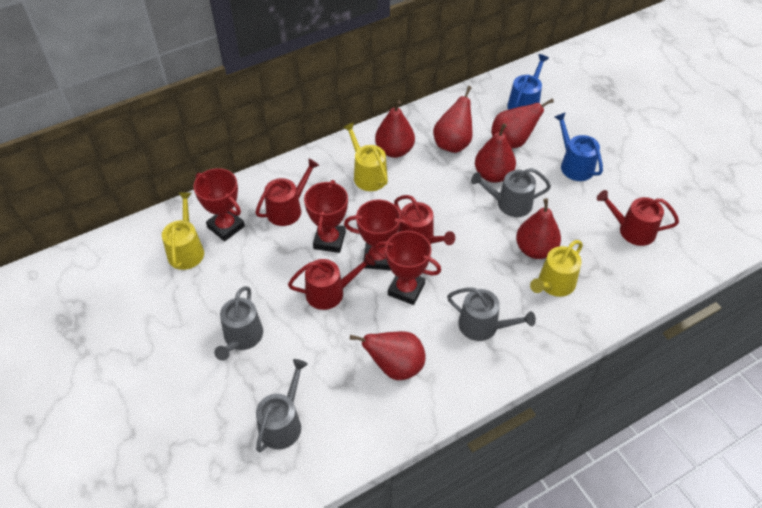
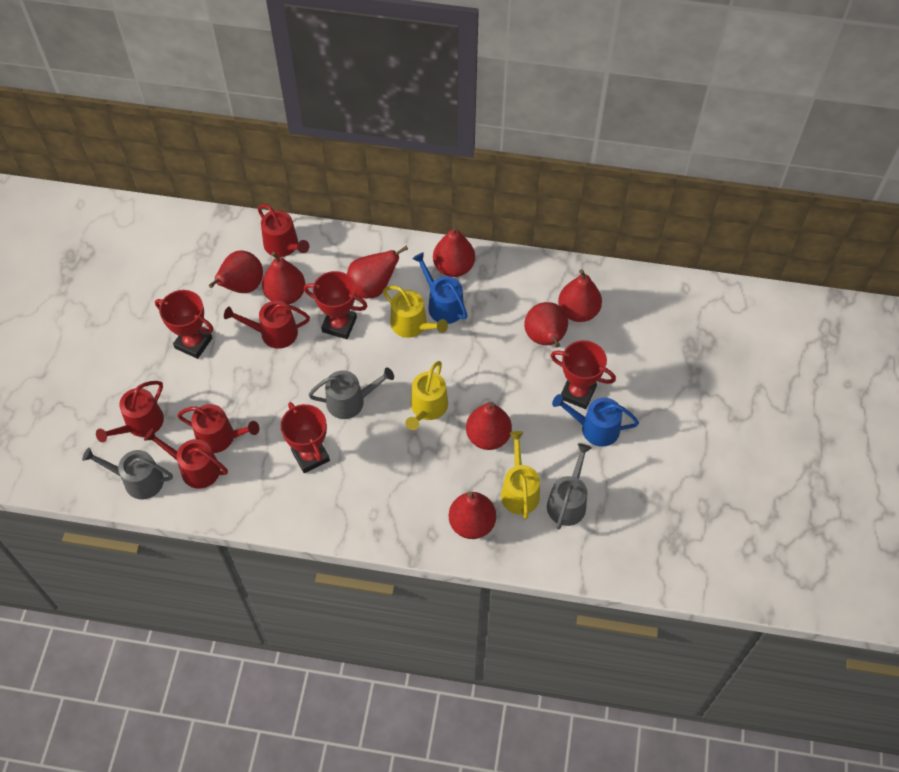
grey watering can: 4 -> 3
red pear: 6 -> 8
red watering can: 4 -> 5

